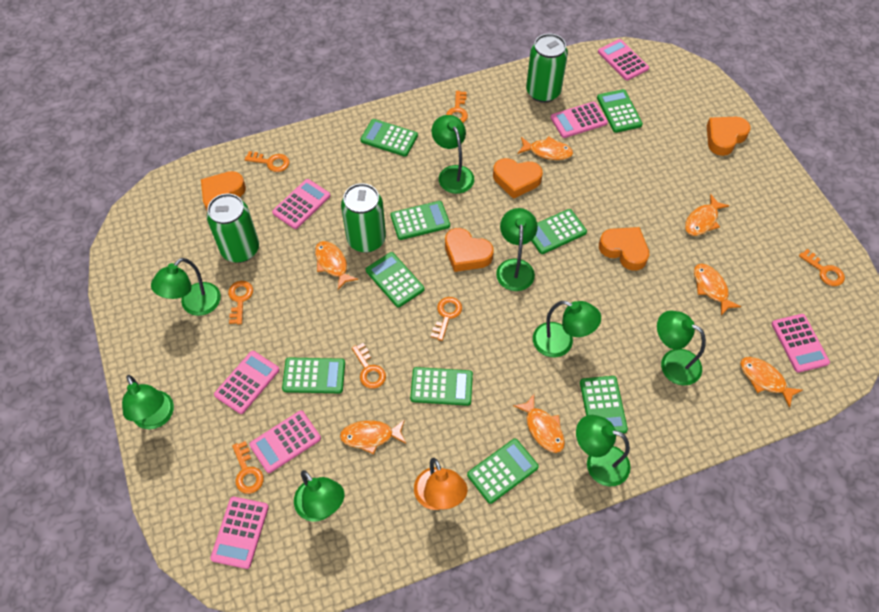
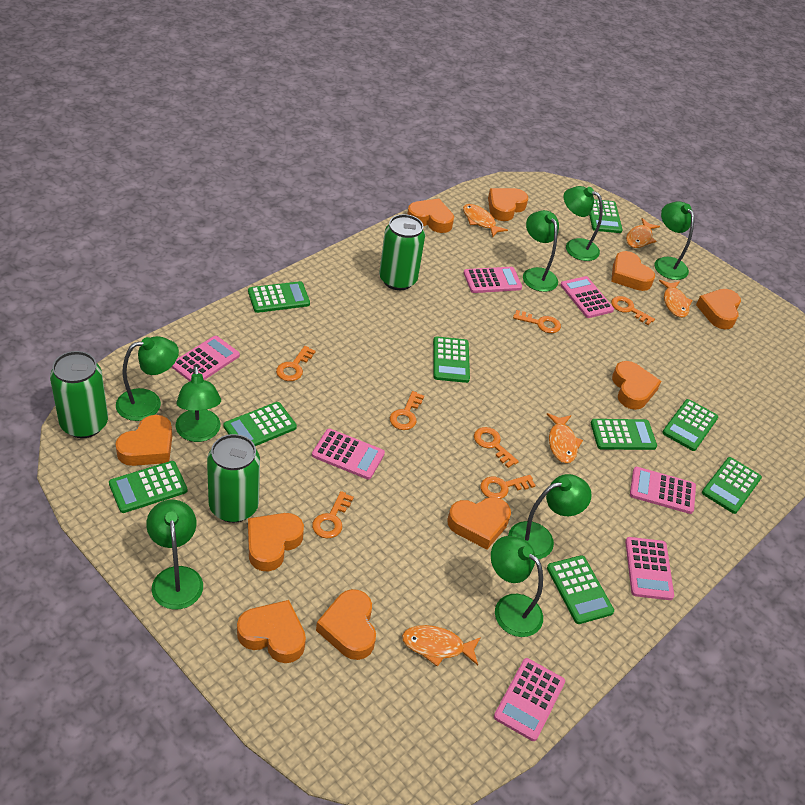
orange fish: 7 -> 5
orange heart: 5 -> 10
orange lamp: 1 -> 0

